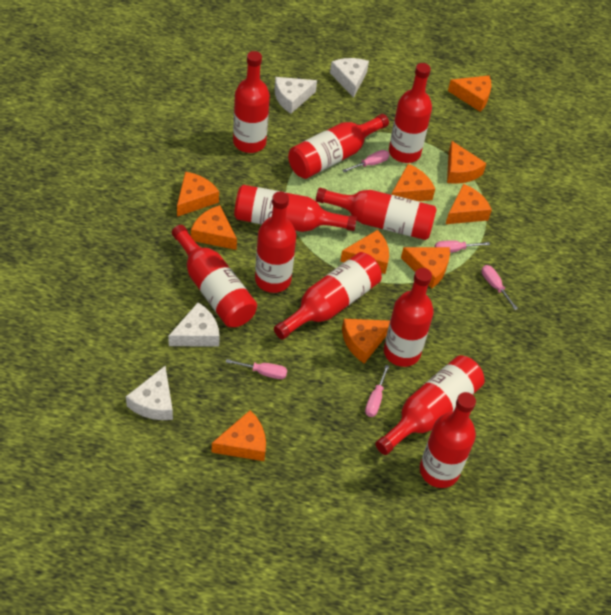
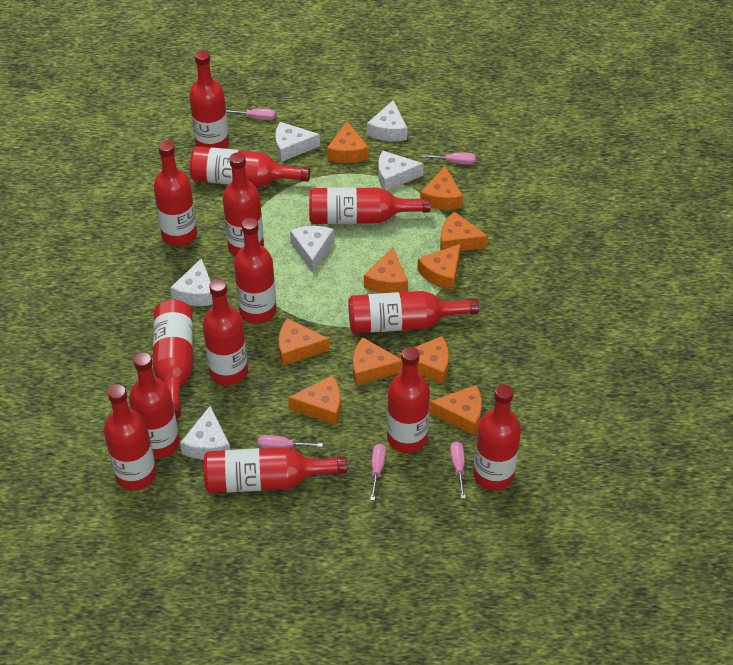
red bottle: 11 -> 14
white cheese: 4 -> 6

